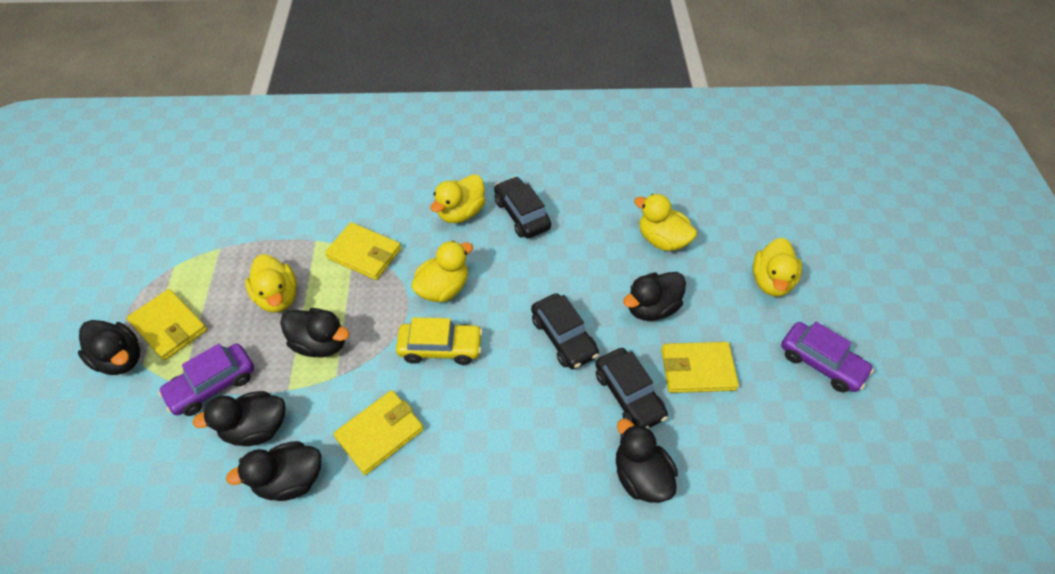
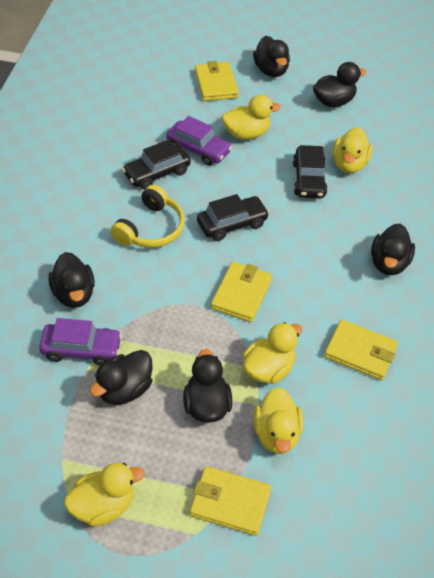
yellow car: 1 -> 0
yellow headphones: 0 -> 1

